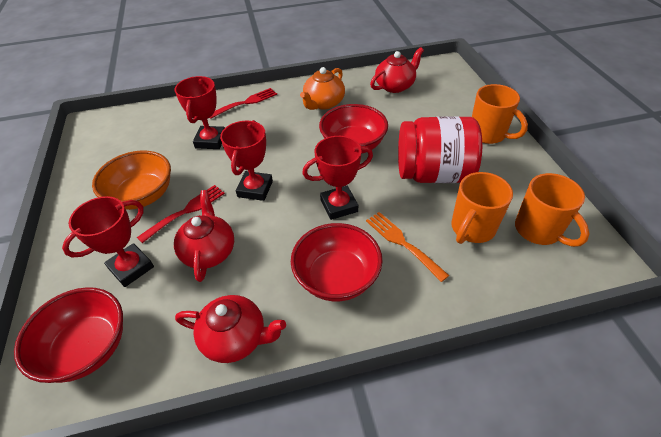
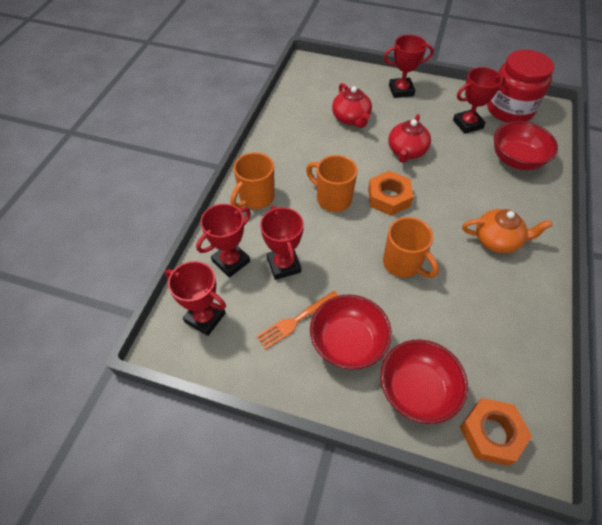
orange bowl: 1 -> 0
orange nut: 0 -> 2
red fork: 2 -> 0
red teapot: 3 -> 2
red trophy: 4 -> 5

